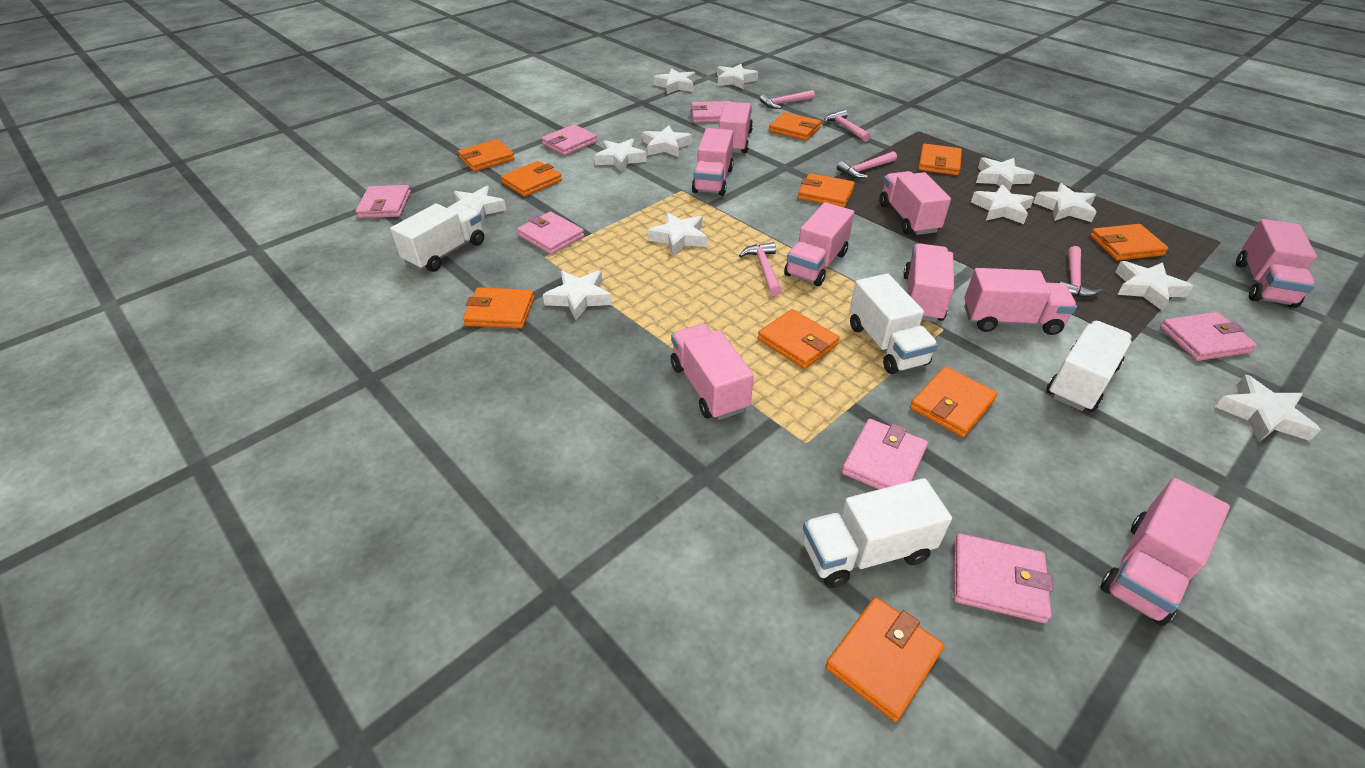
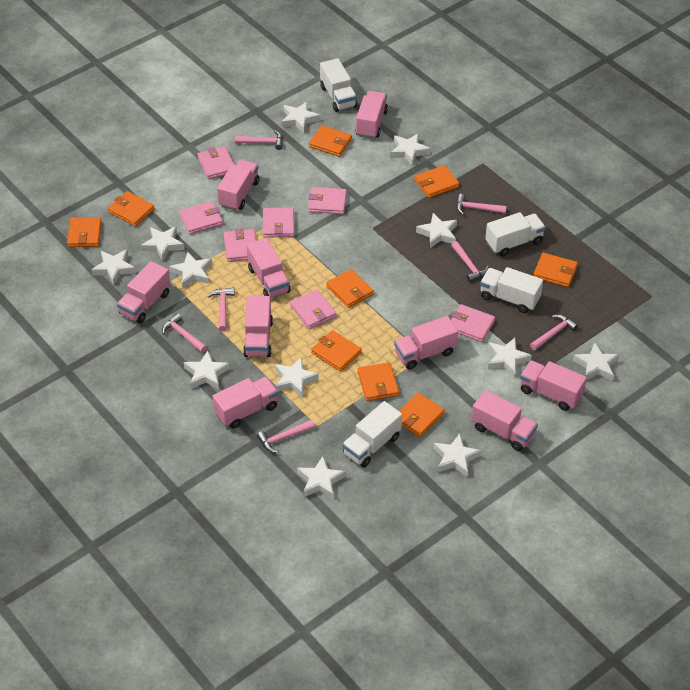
orange wallet: 10 -> 9
pink hammer: 5 -> 7

